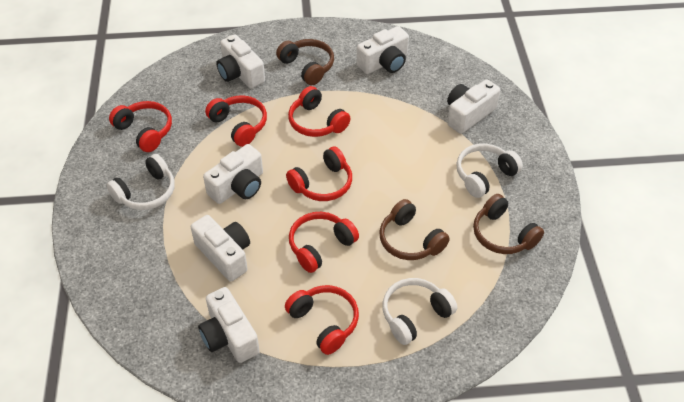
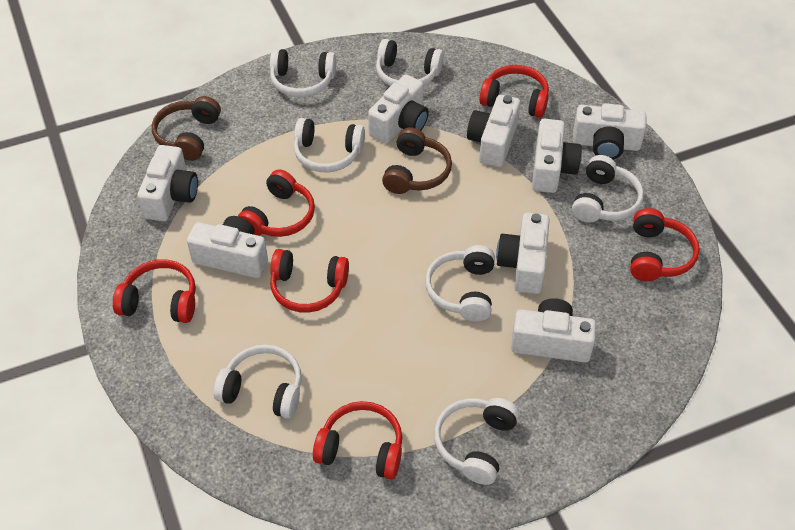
brown headphones: 3 -> 2
white camera: 6 -> 8
white headphones: 3 -> 7

